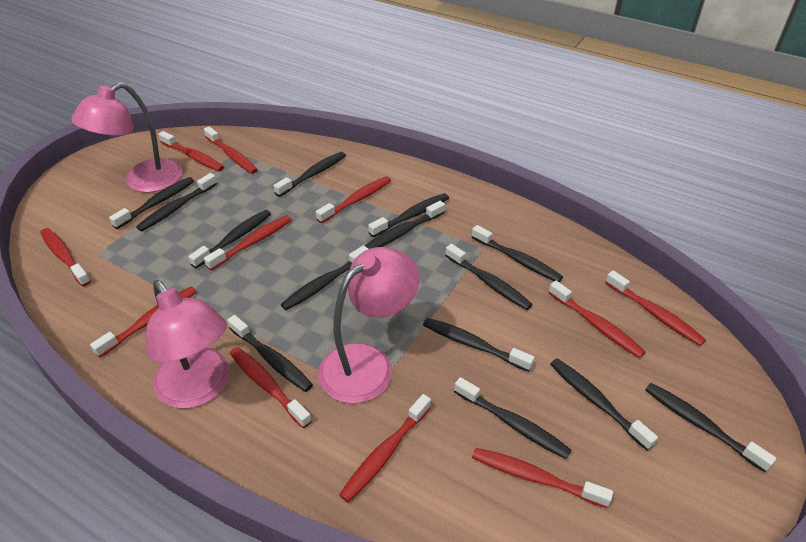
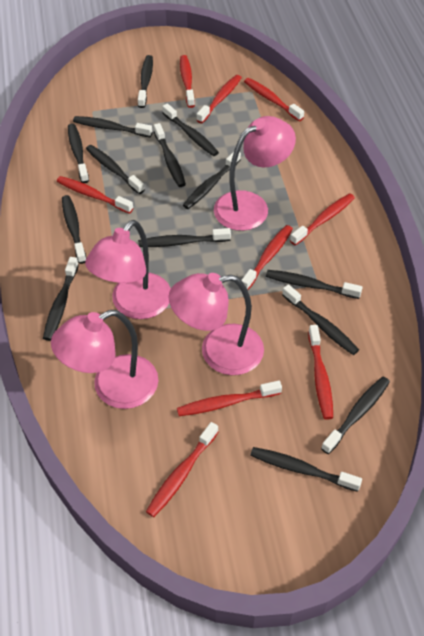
pink lamp: 3 -> 4
red toothbrush: 11 -> 9

